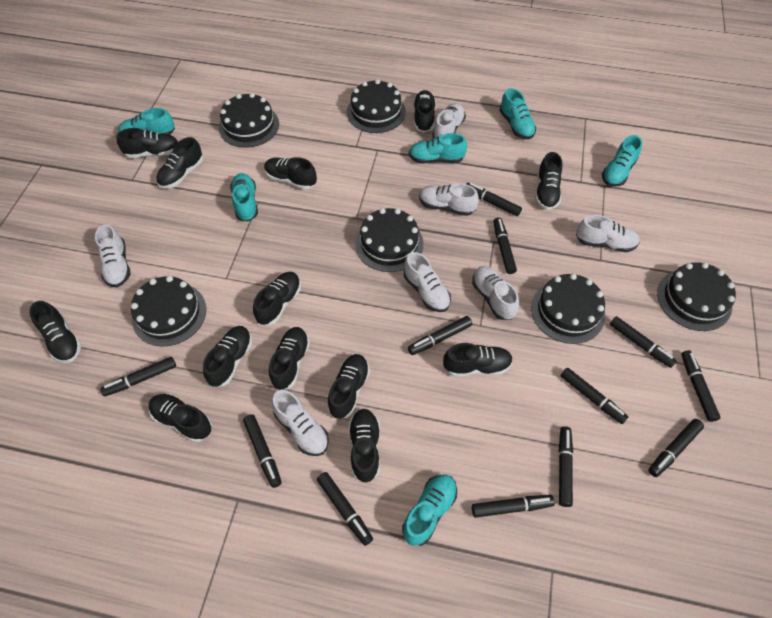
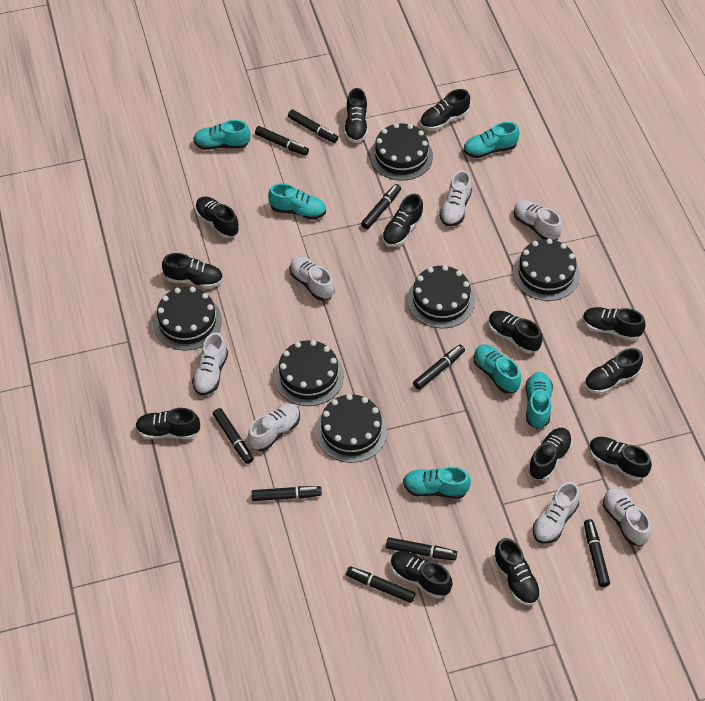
black marker: 12 -> 9

